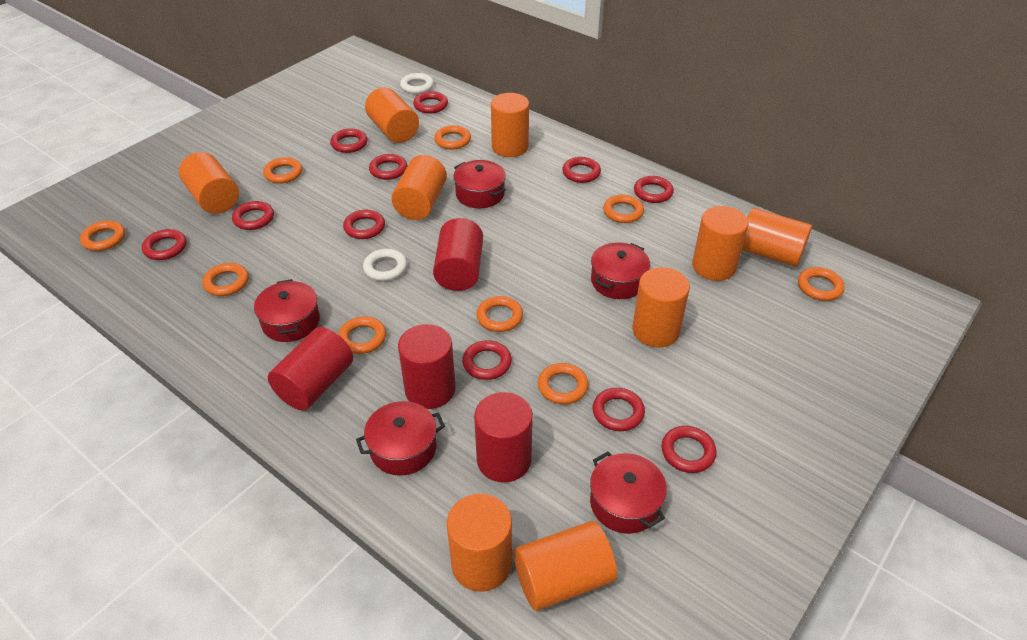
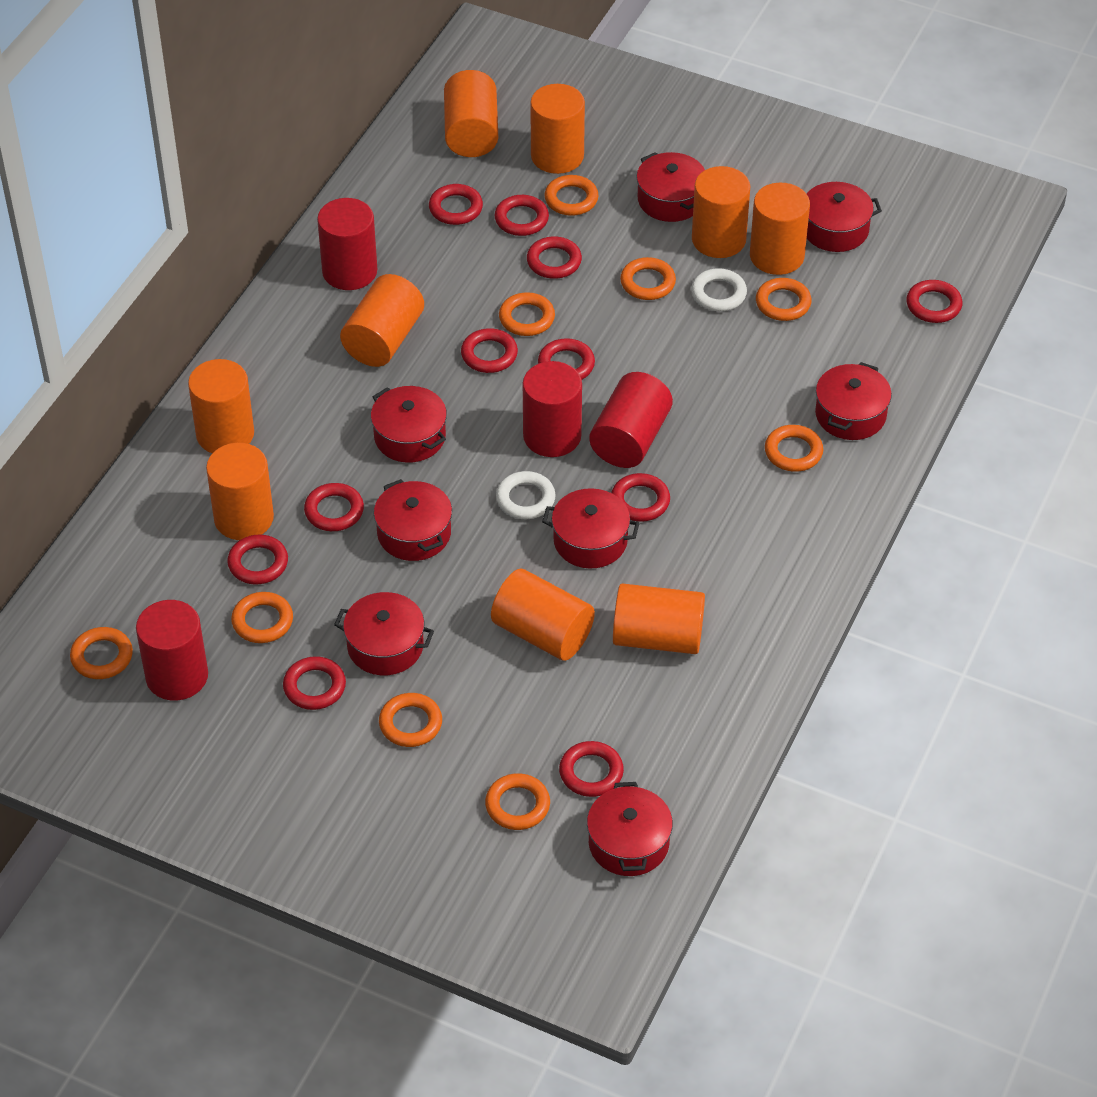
red pot: 5 -> 8

